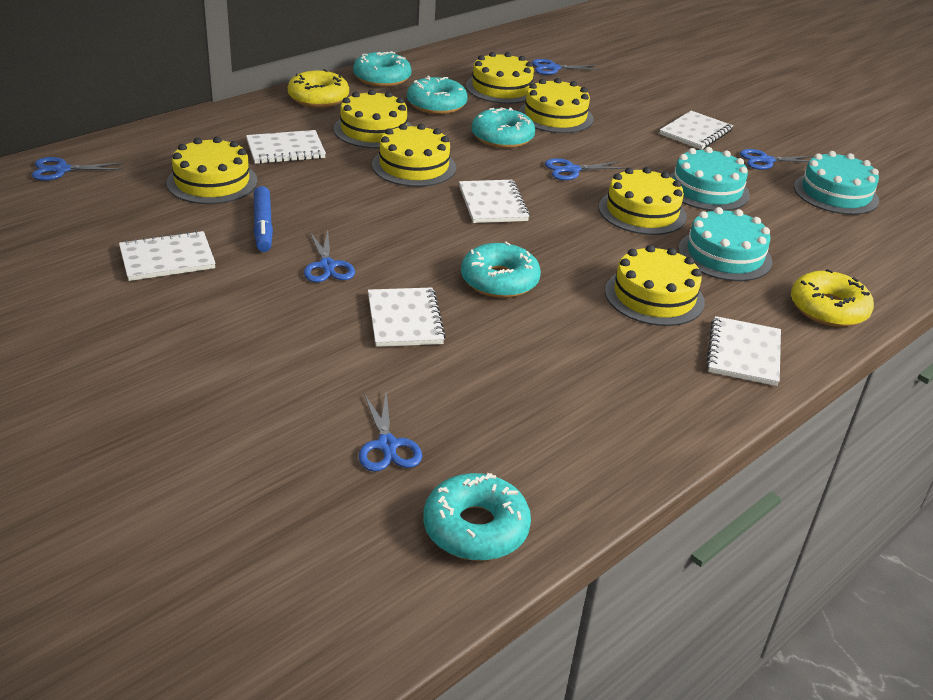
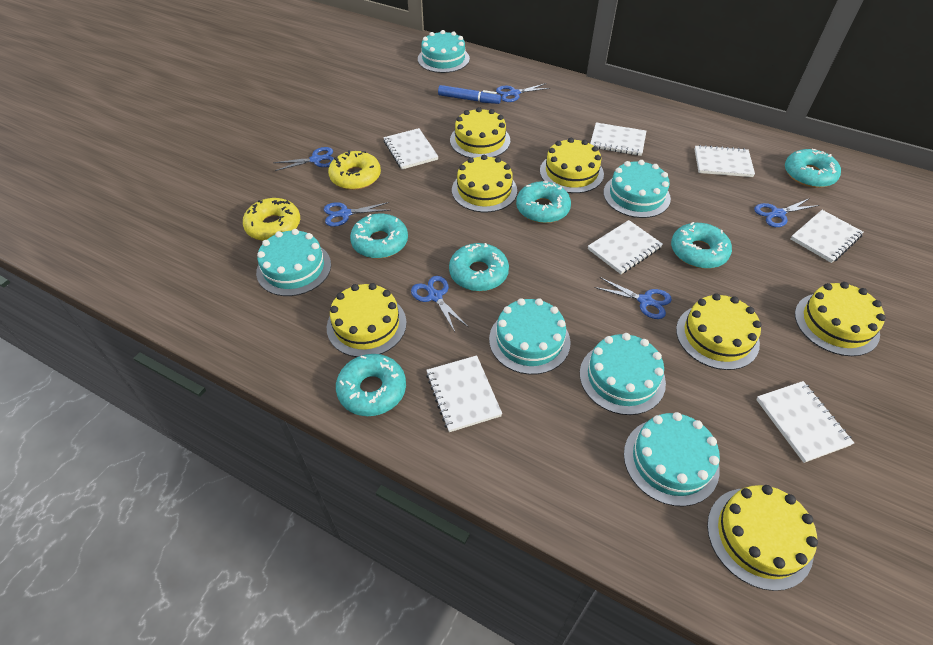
turquoise cake: 3 -> 6
turquoise donut: 5 -> 6
white notebook: 6 -> 7

